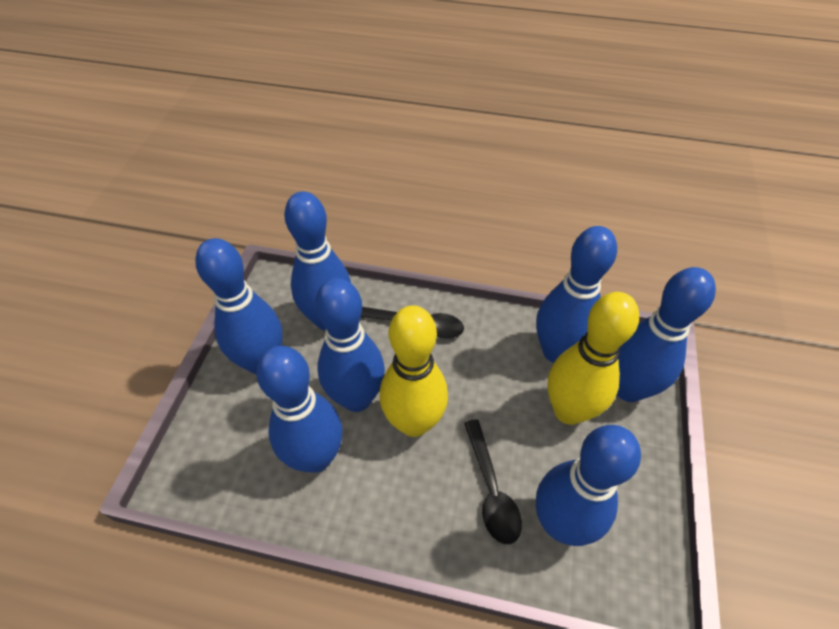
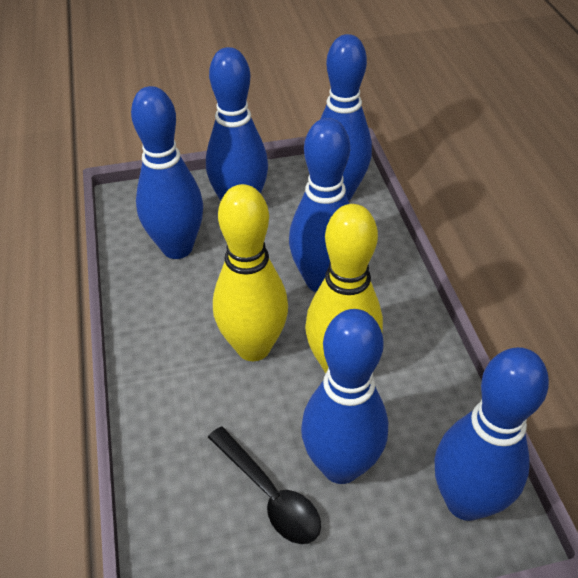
black spoon: 2 -> 1
blue bowling pin: 7 -> 6

